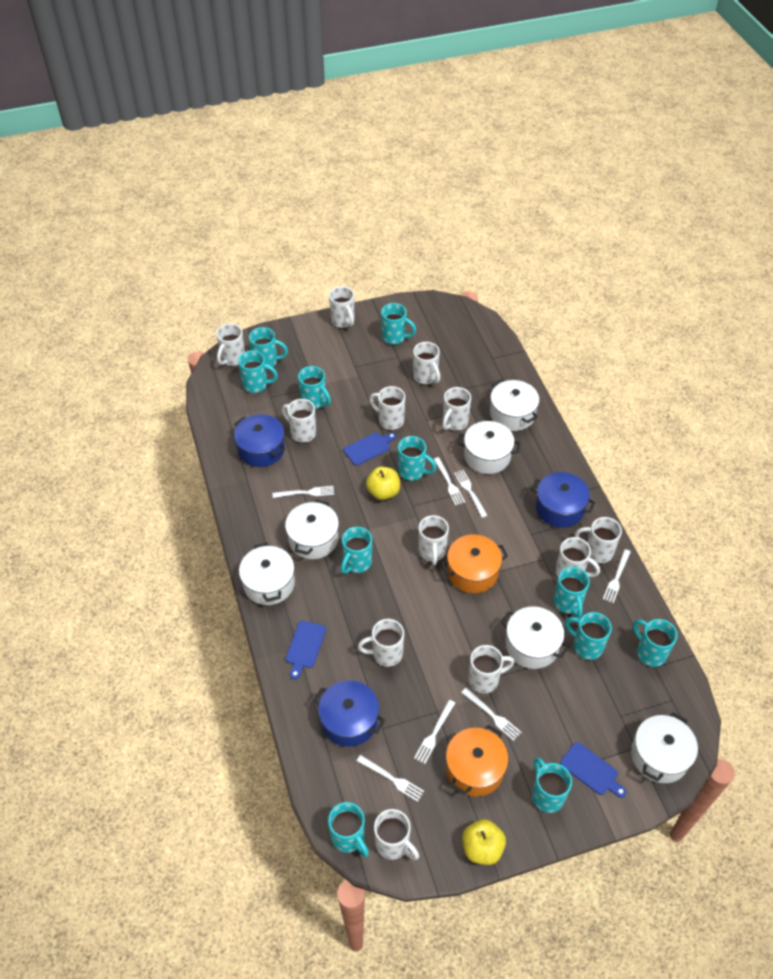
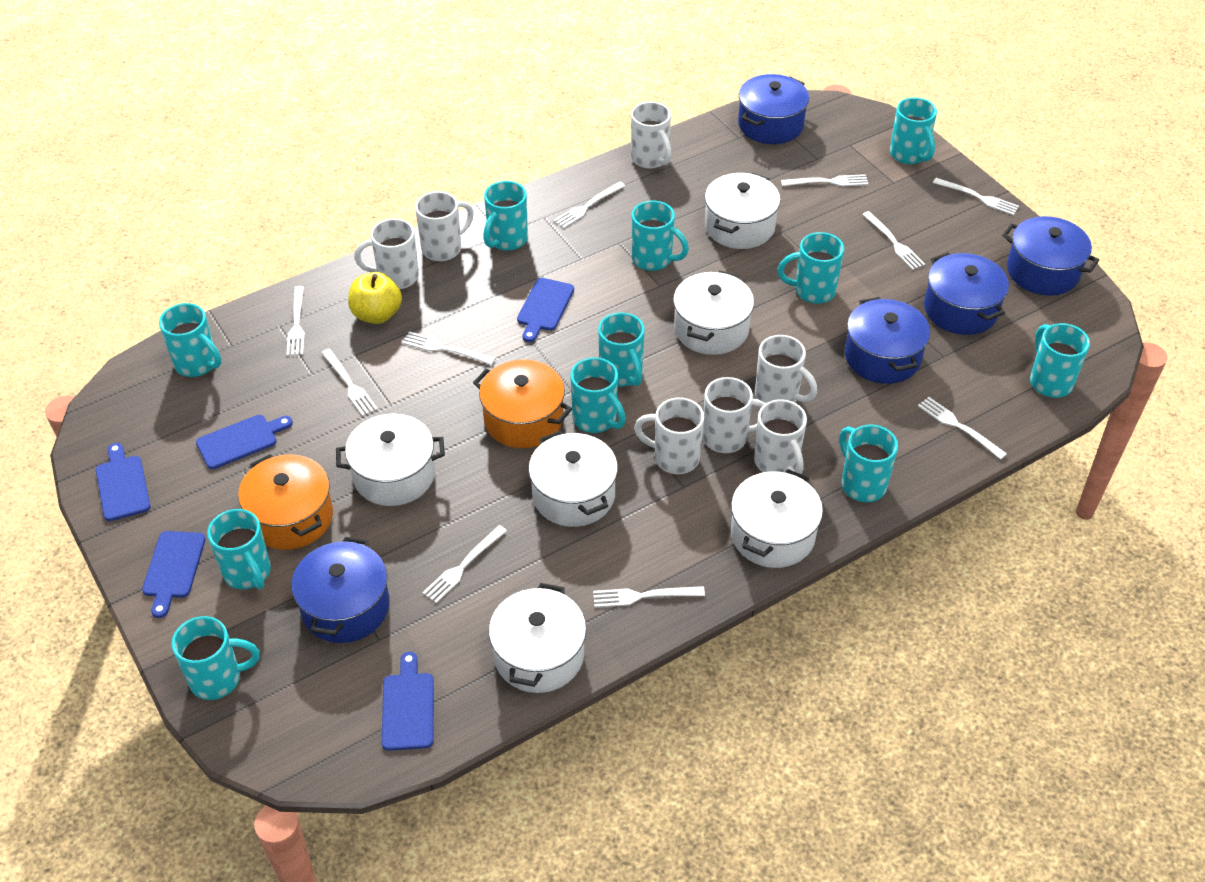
blue cutting board: 3 -> 5
blue pot: 3 -> 5
white fork: 7 -> 10
white mug: 12 -> 7
yellow apple: 2 -> 1

